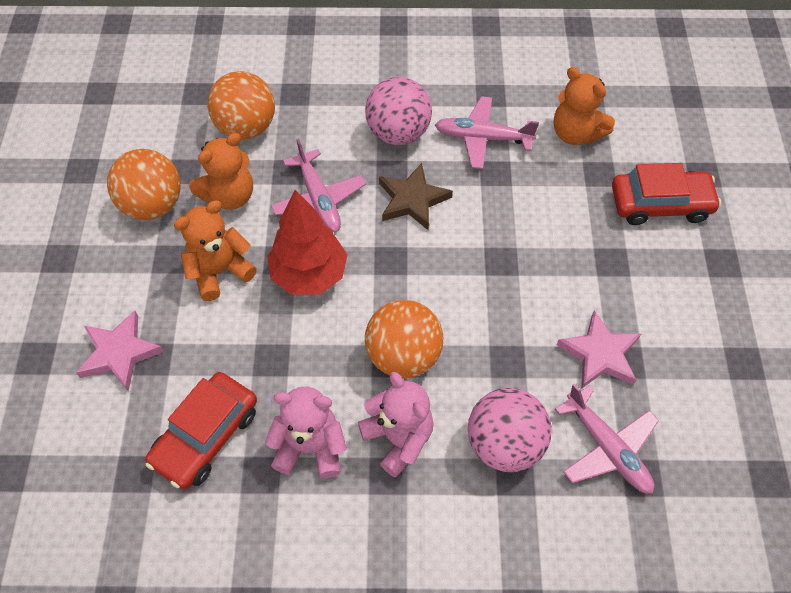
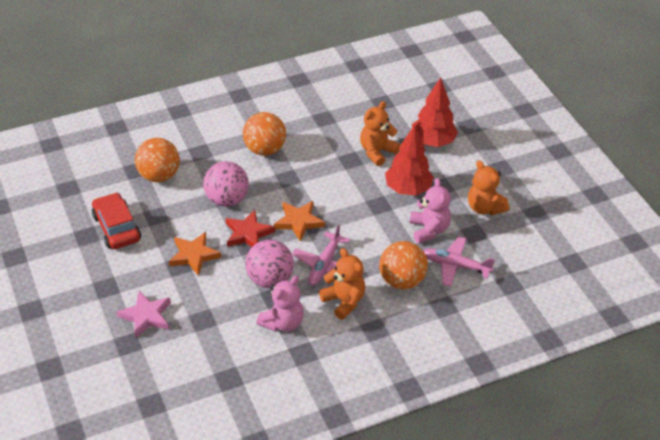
brown star: 1 -> 0
orange star: 0 -> 2
pink plane: 3 -> 2
pink star: 2 -> 1
red car: 2 -> 1
red star: 0 -> 1
red tree: 1 -> 2

